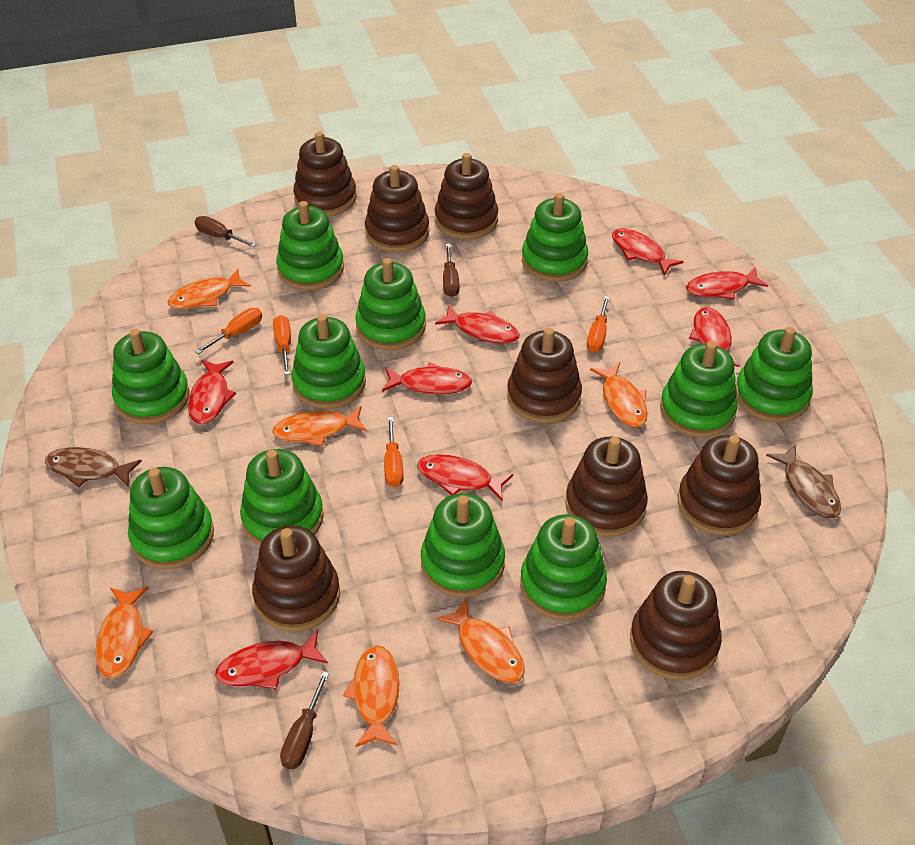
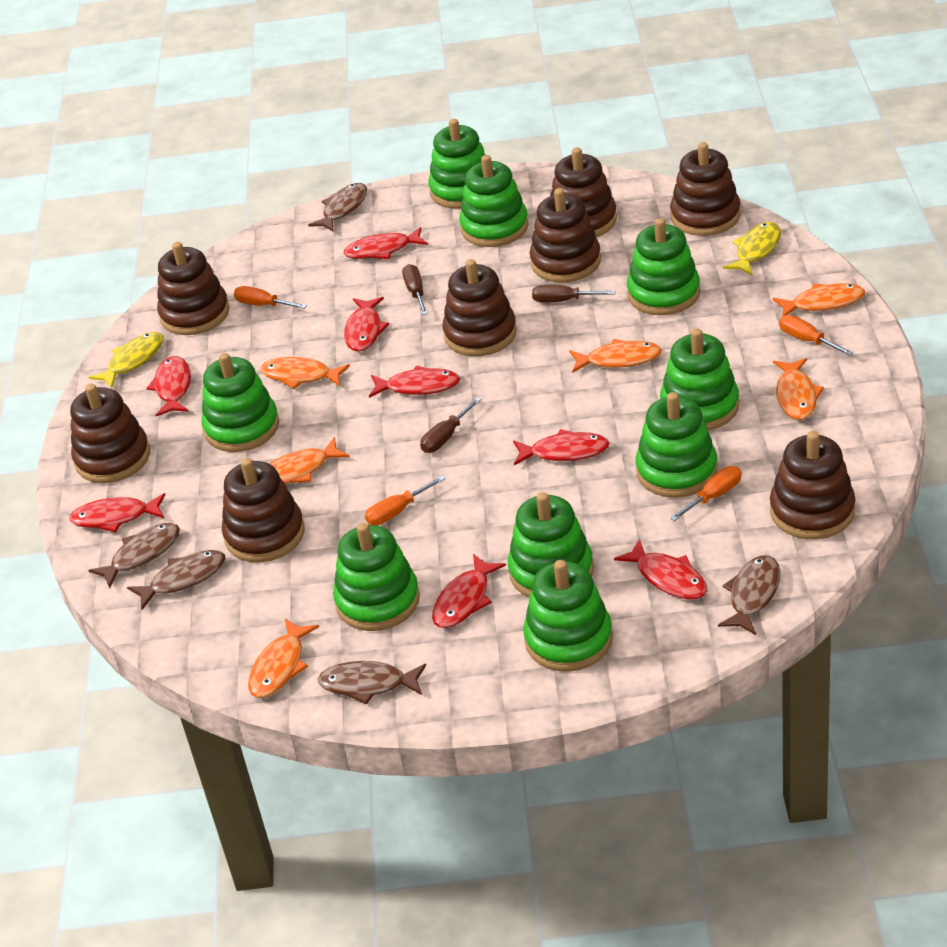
brown fish: 2 -> 5
green stacking toy: 11 -> 9
yellow fish: 0 -> 2

